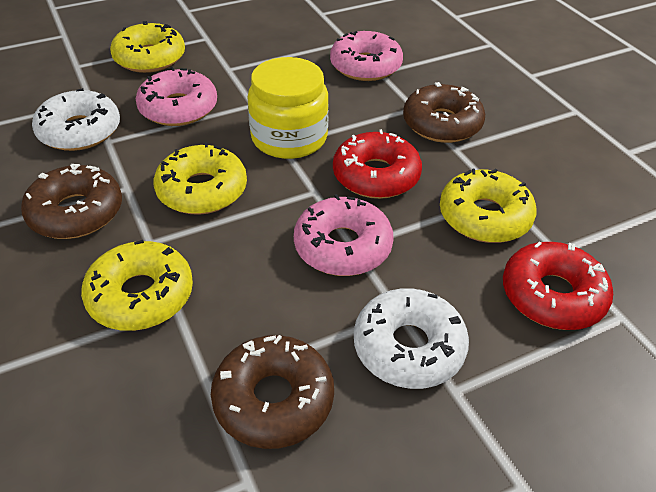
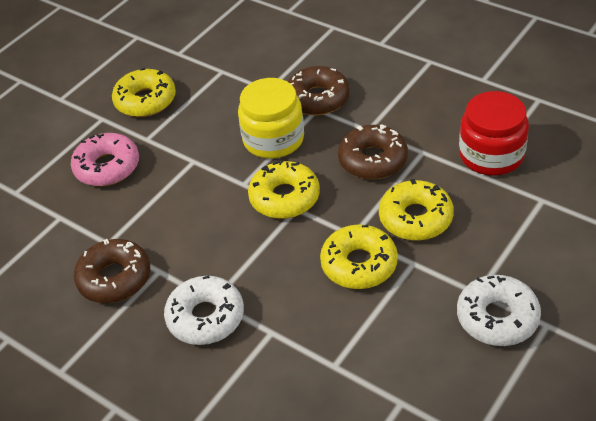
pink donut: 3 -> 1
red donut: 2 -> 0
red jar: 0 -> 1

